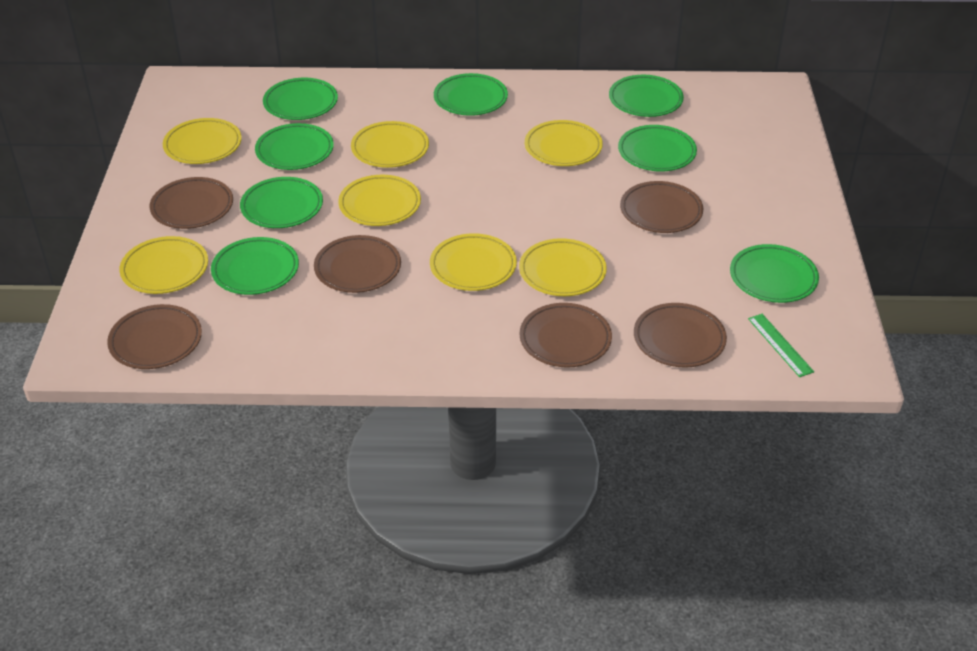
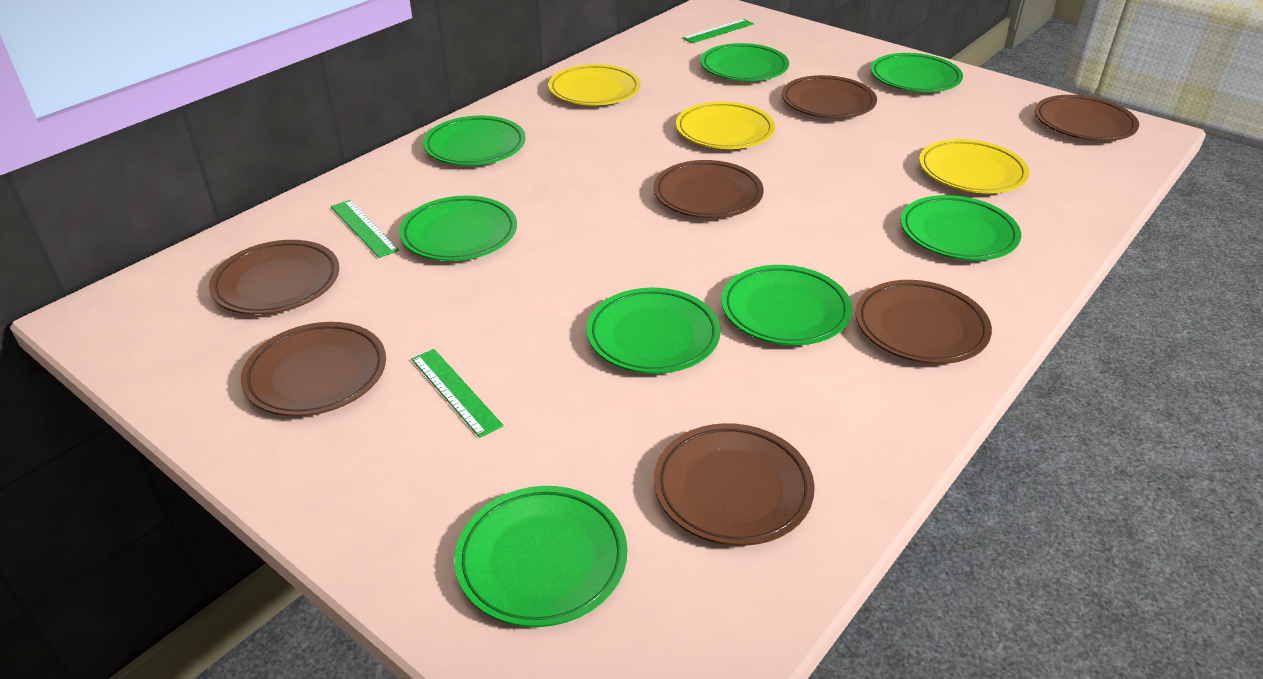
brown plate: 6 -> 7
green ruler: 1 -> 3
yellow plate: 7 -> 3

